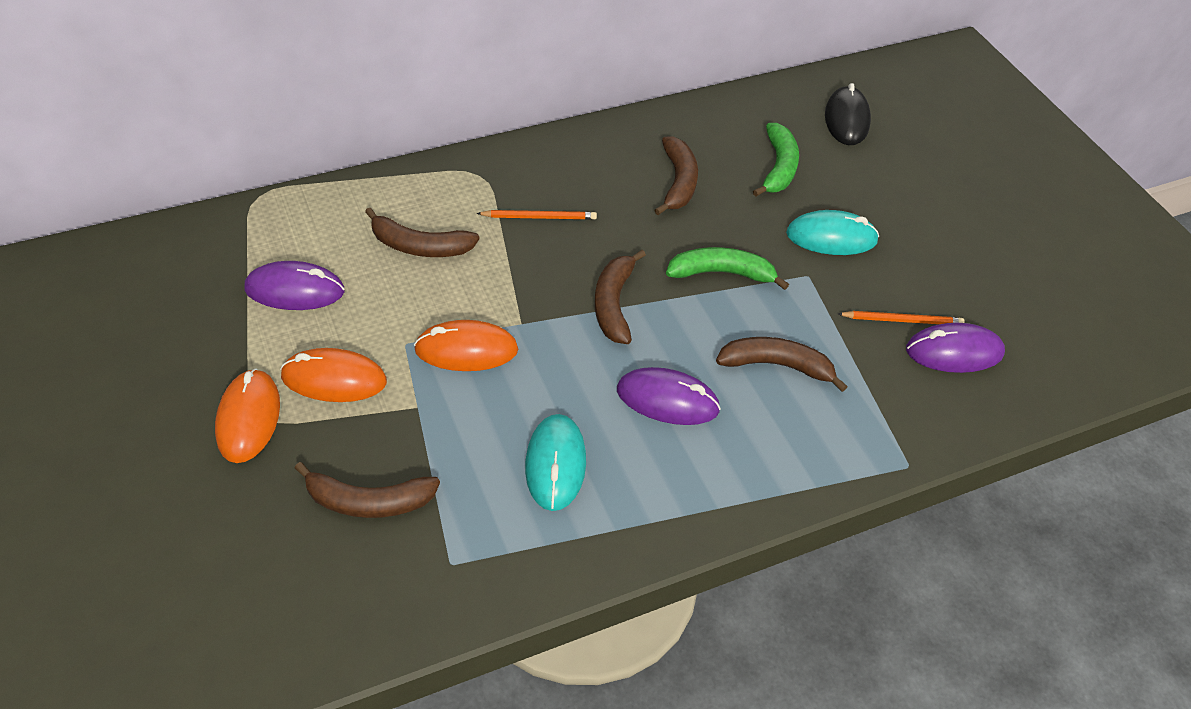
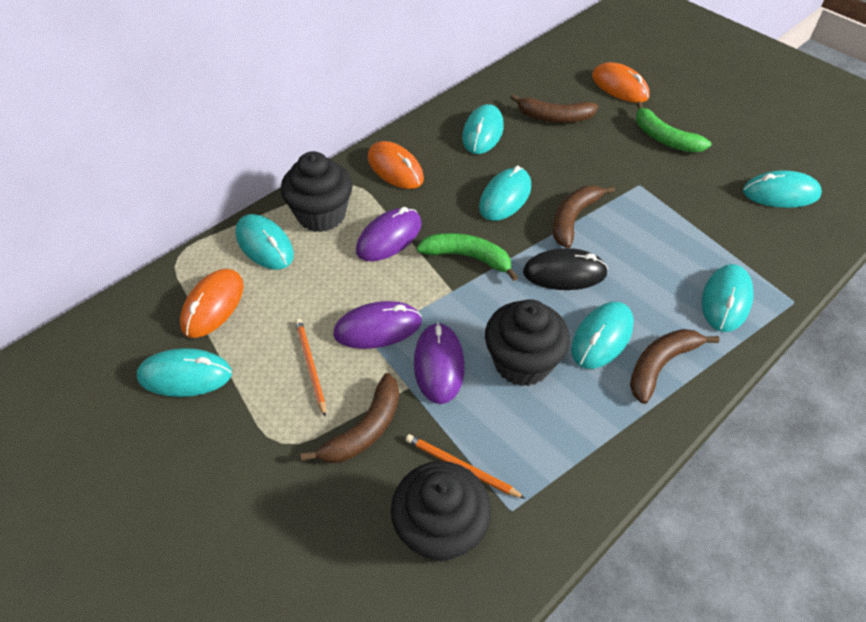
black cupcake: 0 -> 3
brown banana: 5 -> 4
turquoise mouse: 2 -> 7

